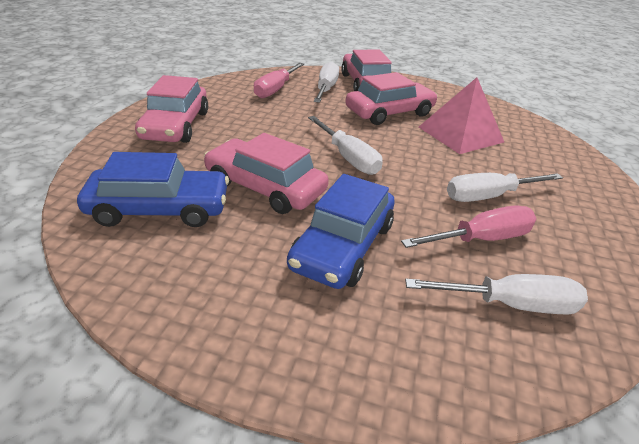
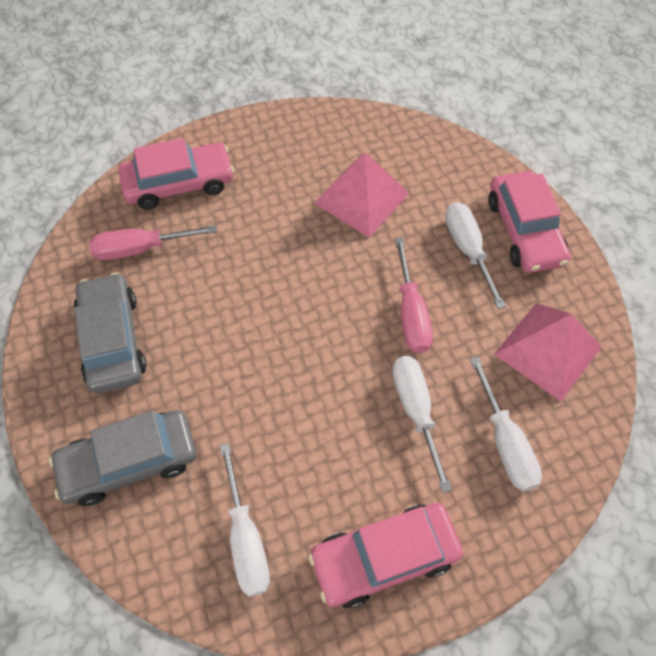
blue car: 2 -> 0
grey car: 0 -> 2
pink car: 4 -> 3
pink pyramid: 1 -> 2

